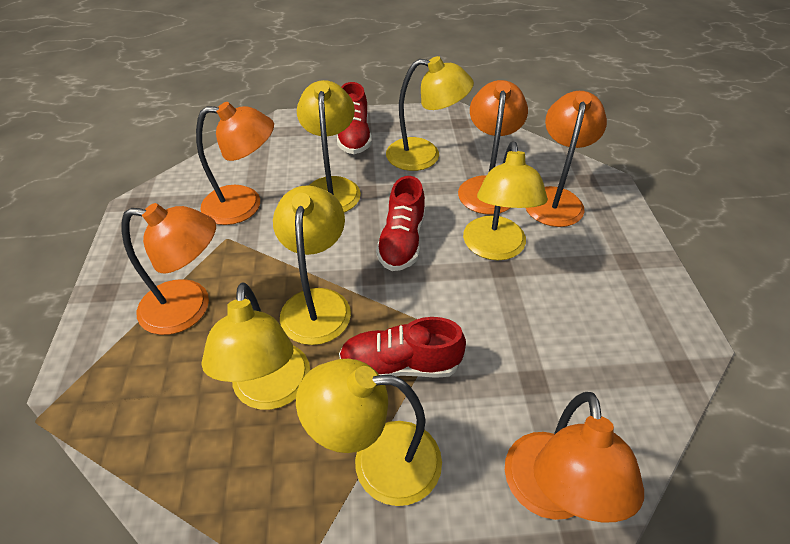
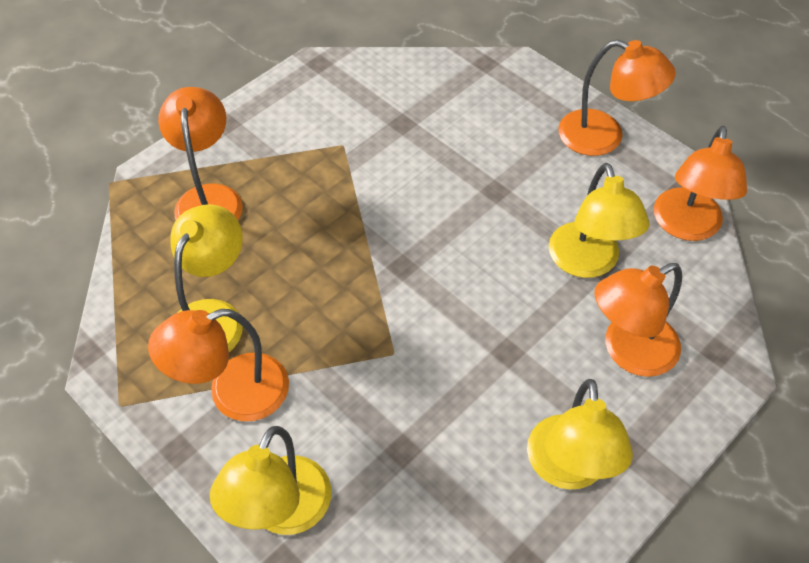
red shoe: 3 -> 0
yellow lamp: 6 -> 4

